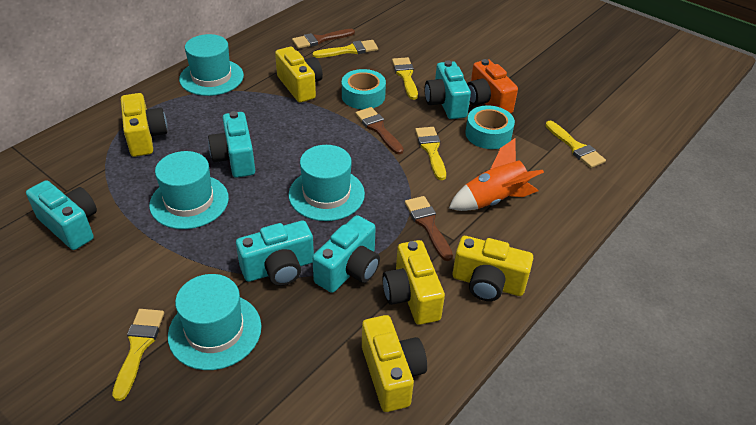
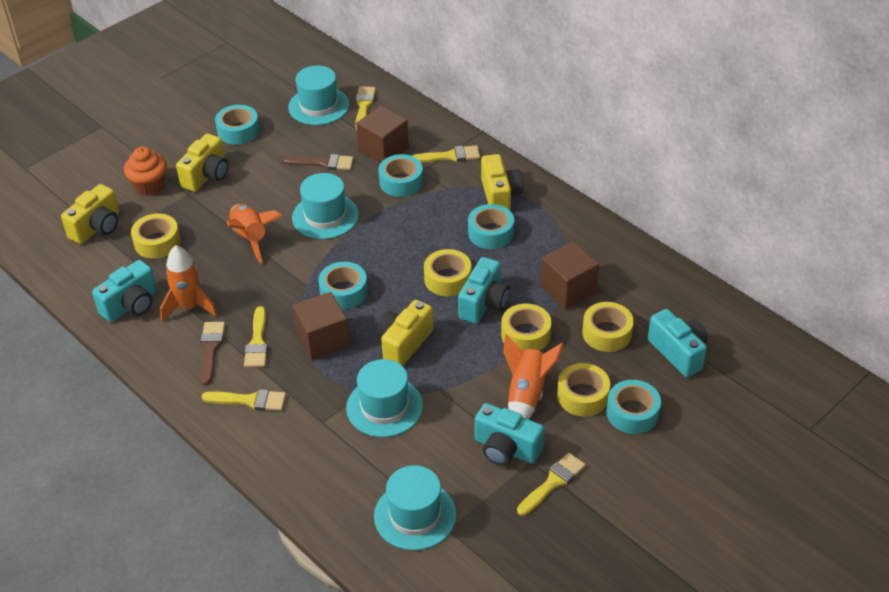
brown brush: 3 -> 2
brown cube: 0 -> 3
orange camera: 1 -> 0
orange cupcake: 0 -> 1
orange rocket: 1 -> 3
turquoise camera: 5 -> 4
turquoise tape: 2 -> 5
yellow camera: 5 -> 4
yellow tape: 0 -> 5

